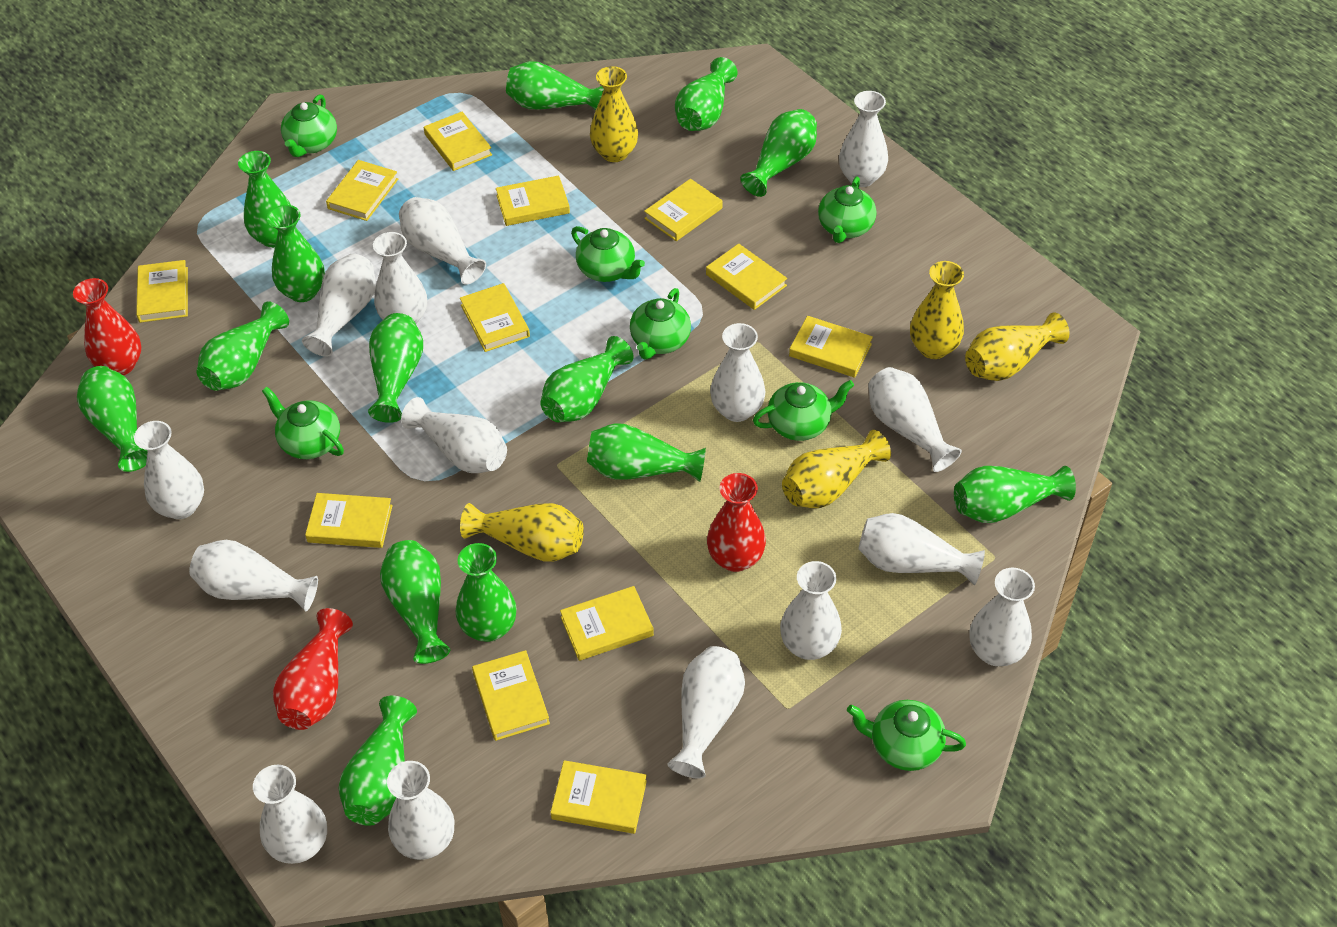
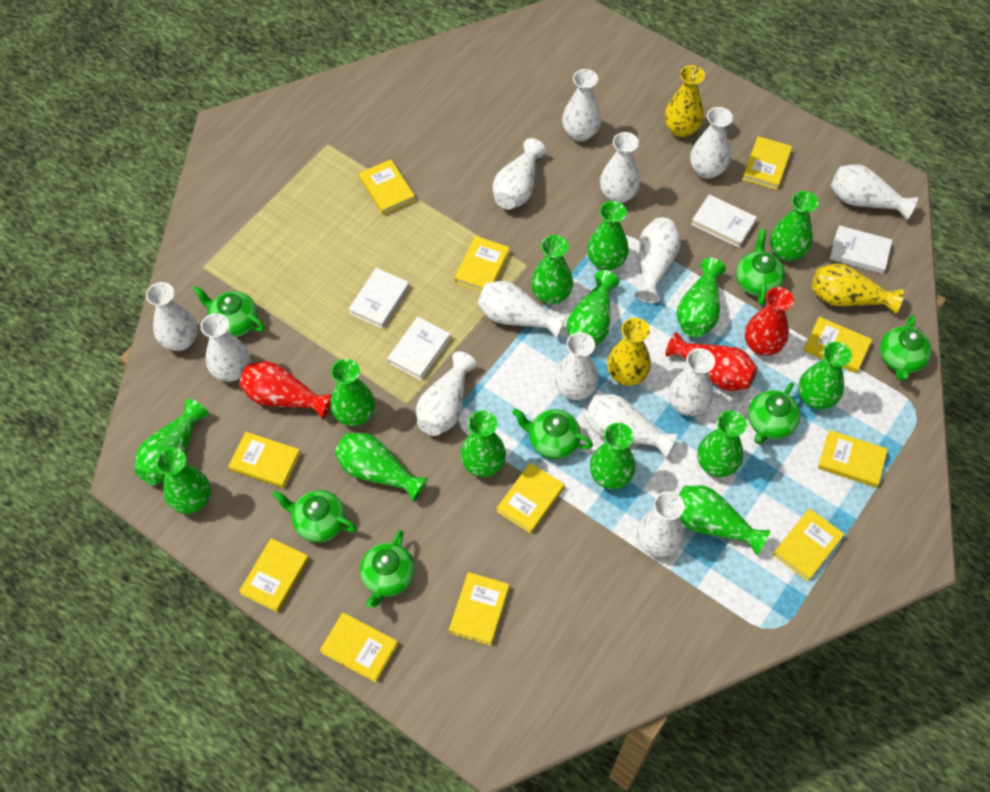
white book: 0 -> 4
white vase: 15 -> 14
yellow book: 12 -> 11
yellow vase: 5 -> 3

